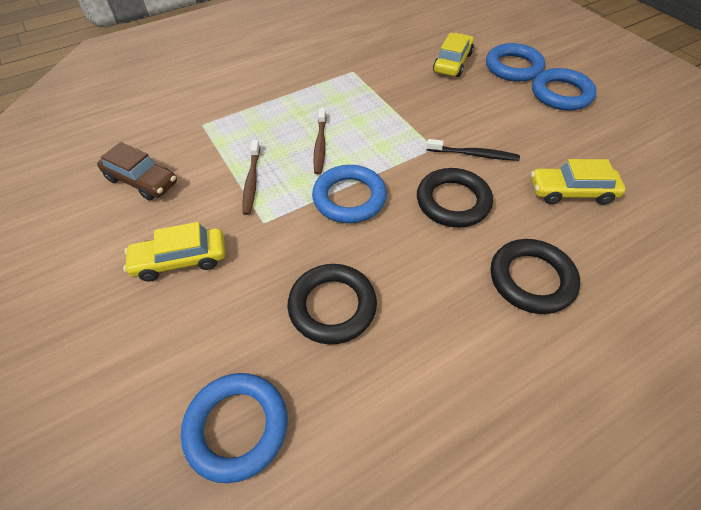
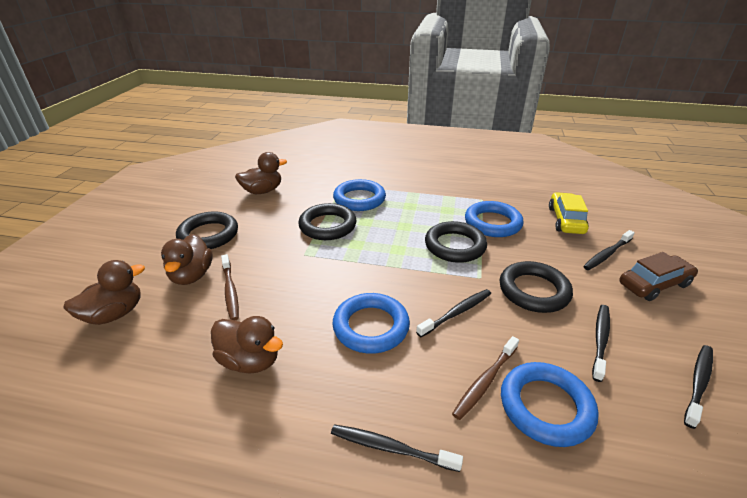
black ring: 3 -> 4
black toothbrush: 1 -> 5
brown duck: 0 -> 4
yellow car: 3 -> 1

